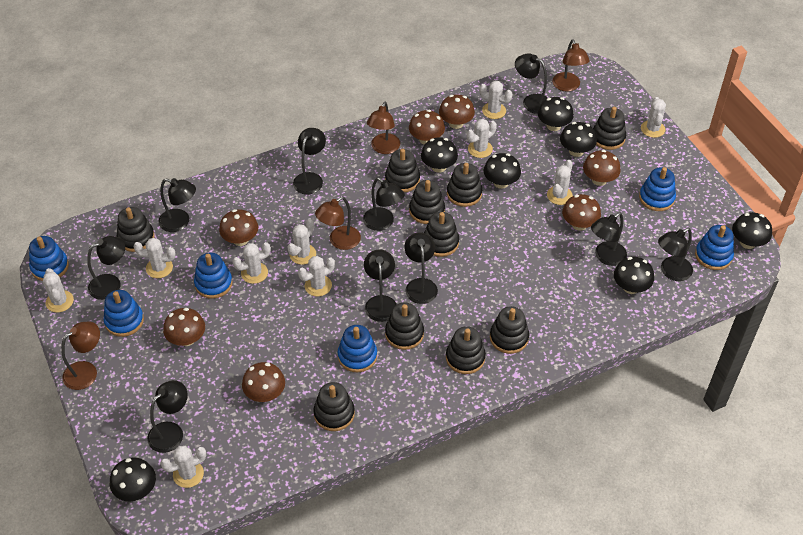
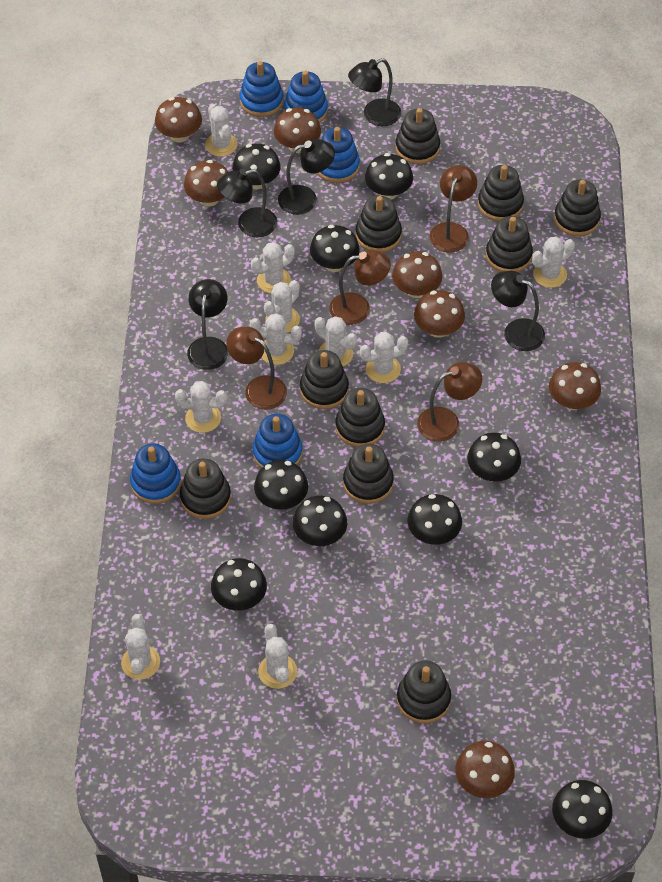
black lamp: 10 -> 5
black mushroom: 7 -> 9
blue stacking toy: 6 -> 5

